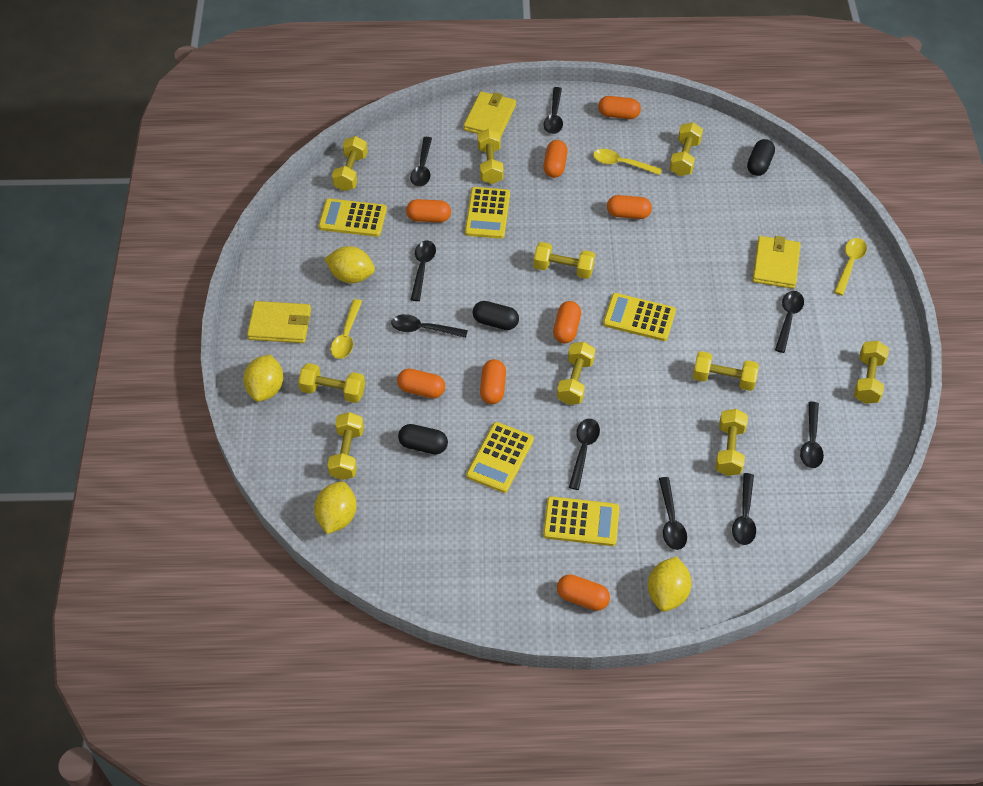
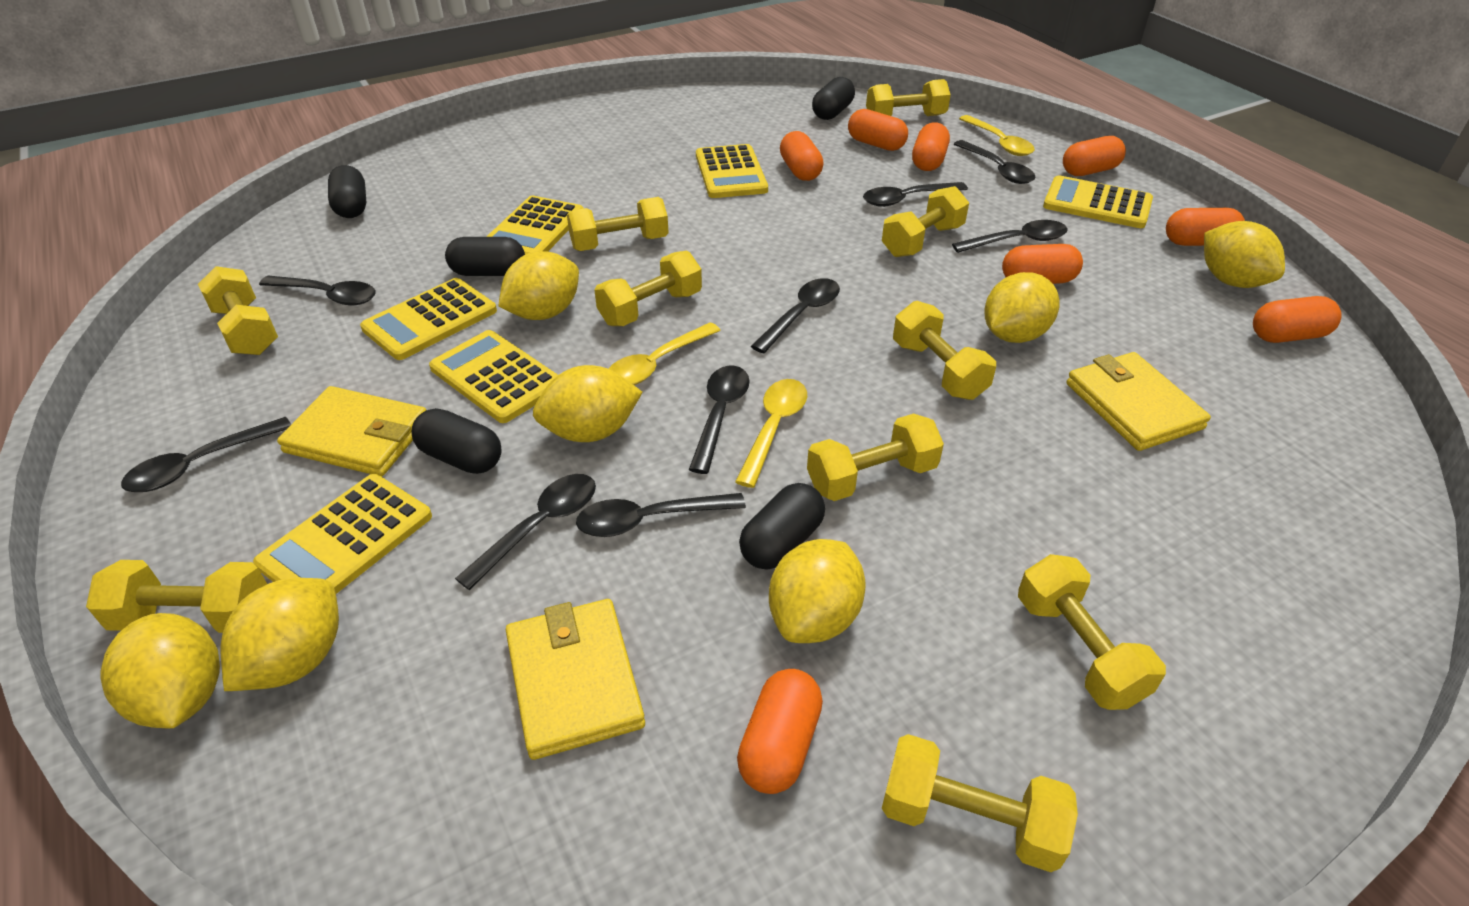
black capsule: 3 -> 5
yellow calculator: 5 -> 6
yellow lemon: 4 -> 7

